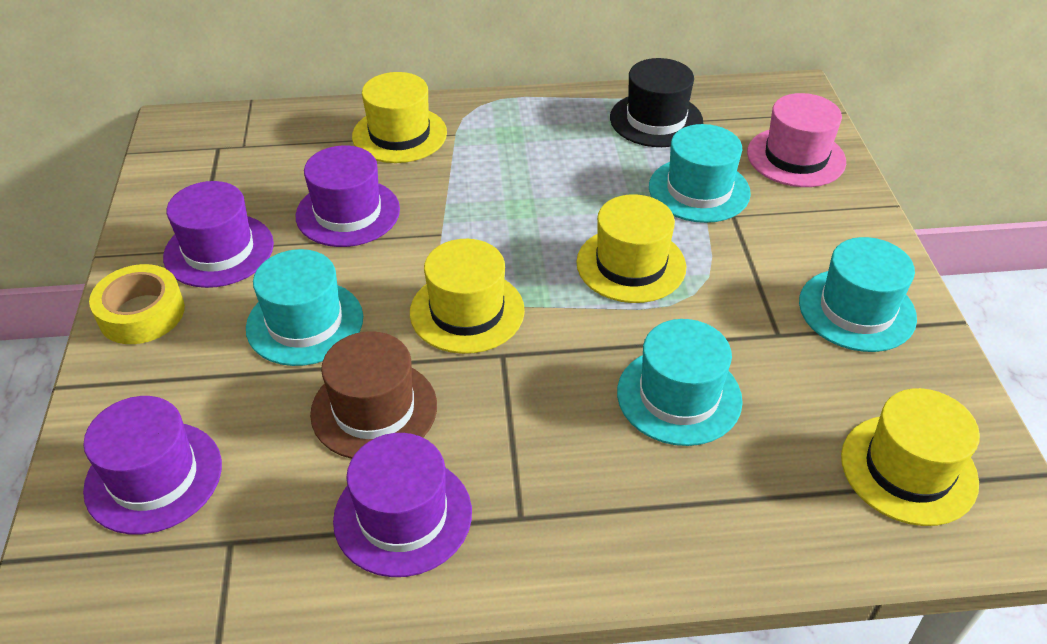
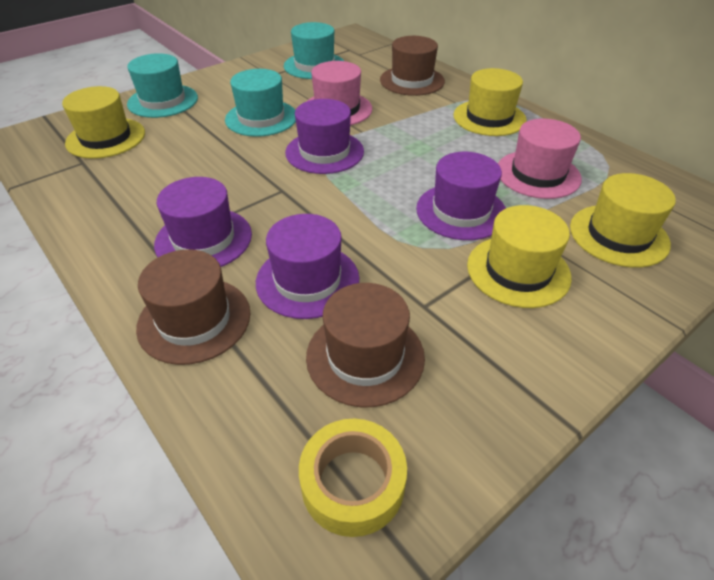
black hat: 1 -> 0
brown hat: 1 -> 3
pink hat: 1 -> 2
turquoise hat: 4 -> 3

